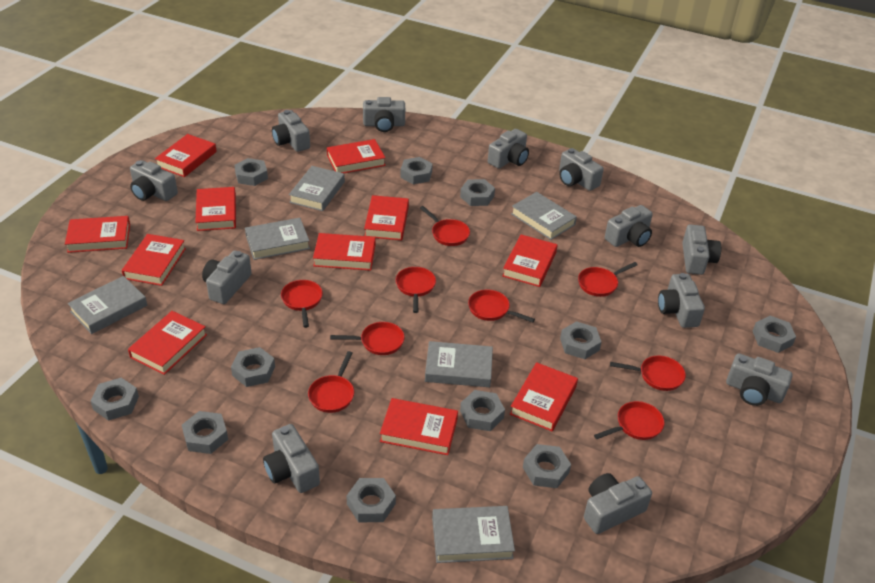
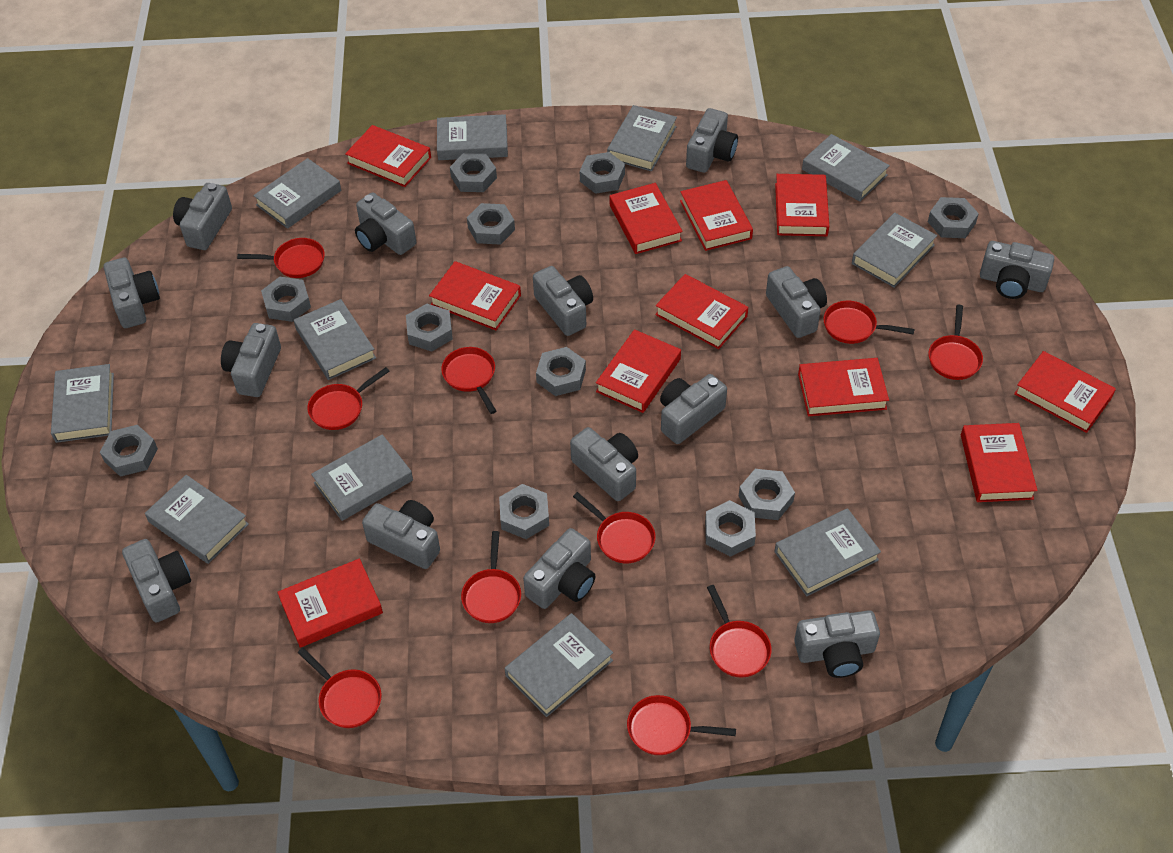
grey book: 6 -> 11
grey camera: 12 -> 14
red pan: 9 -> 10

